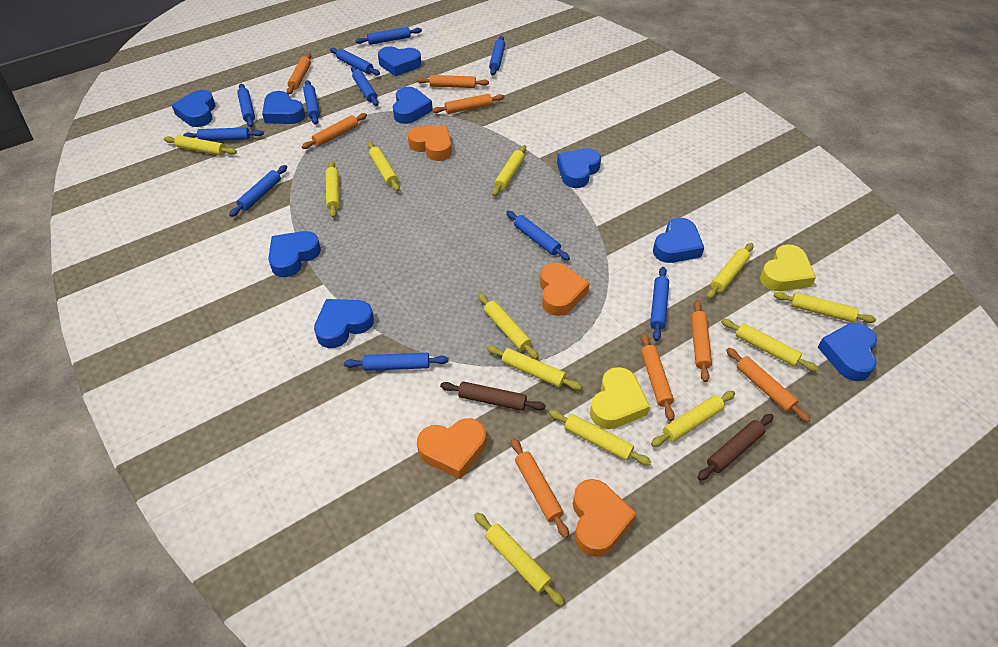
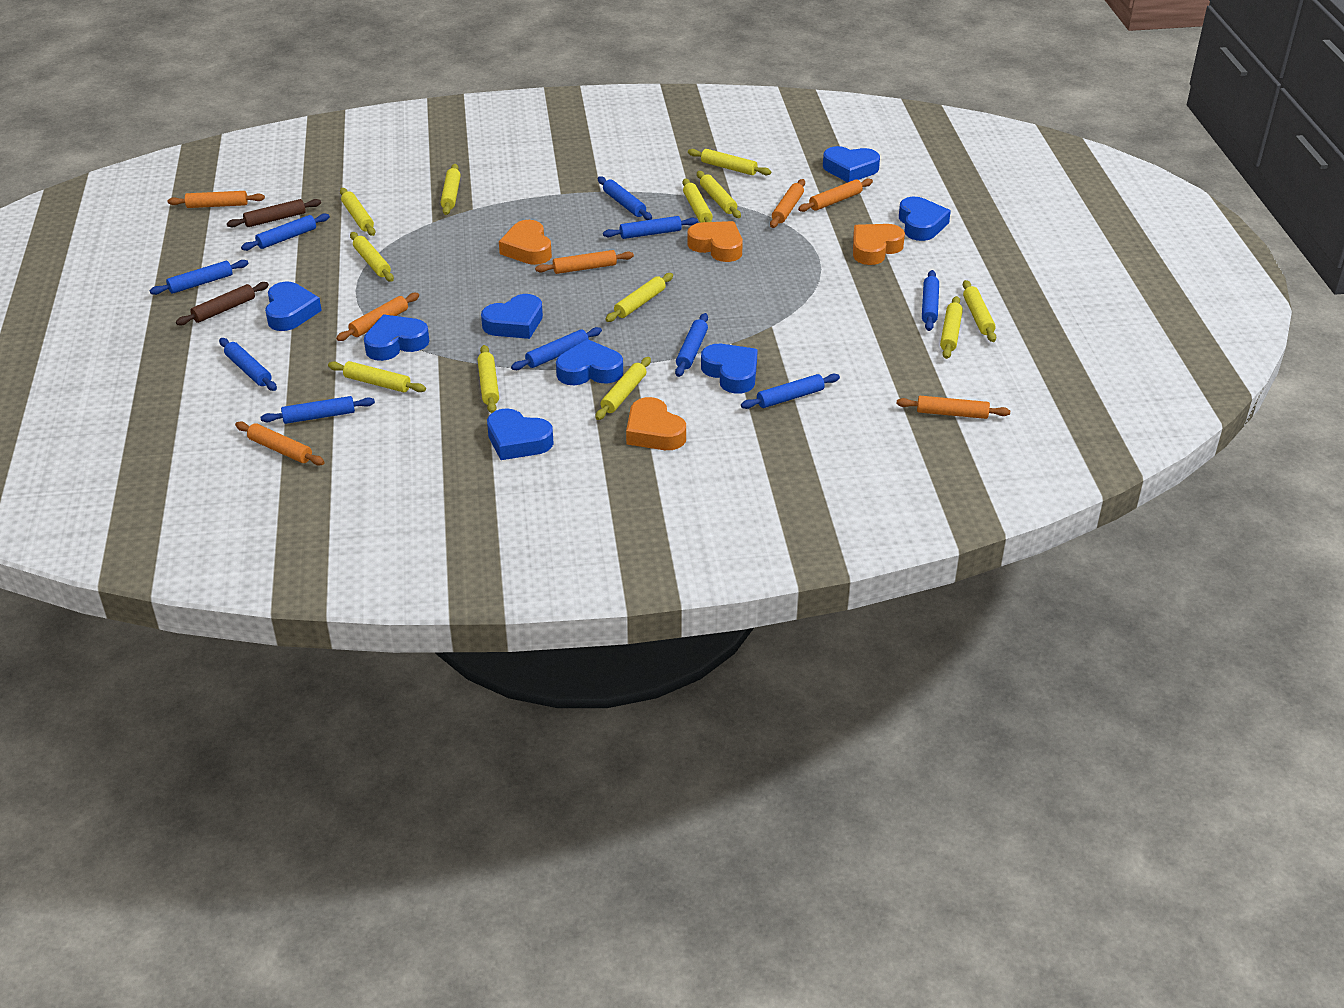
blue heart: 9 -> 8
blue rolling pin: 11 -> 10
orange rolling pin: 8 -> 7
yellow heart: 2 -> 0

